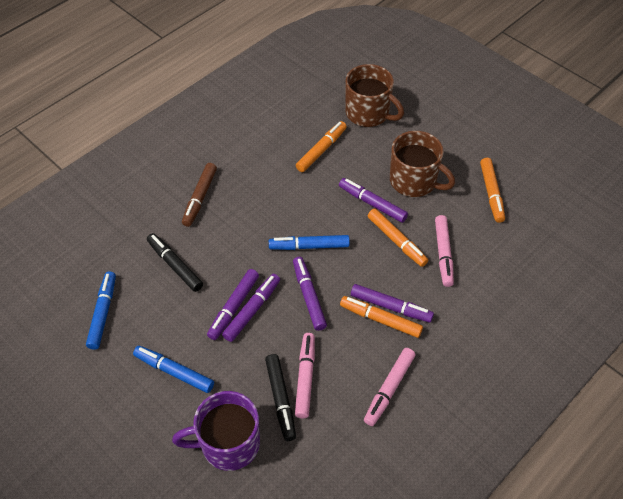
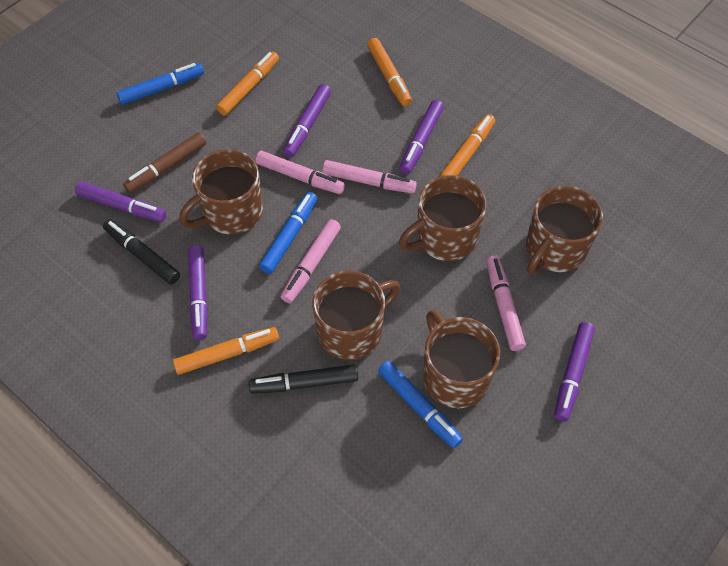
brown mug: 2 -> 5
pink marker: 3 -> 4
purple mug: 1 -> 0

